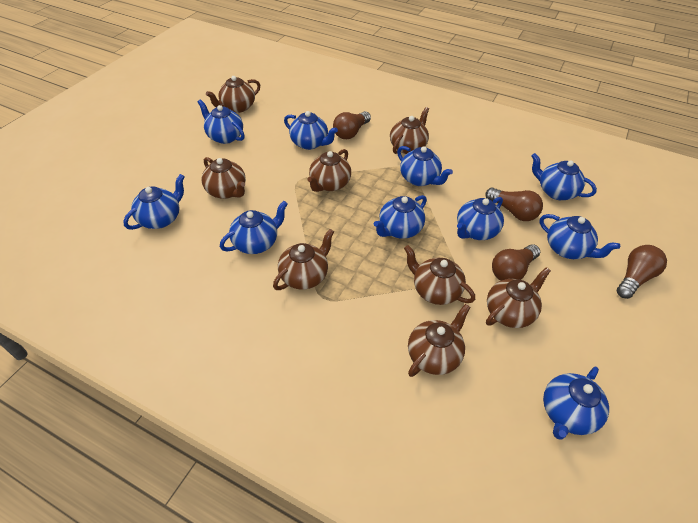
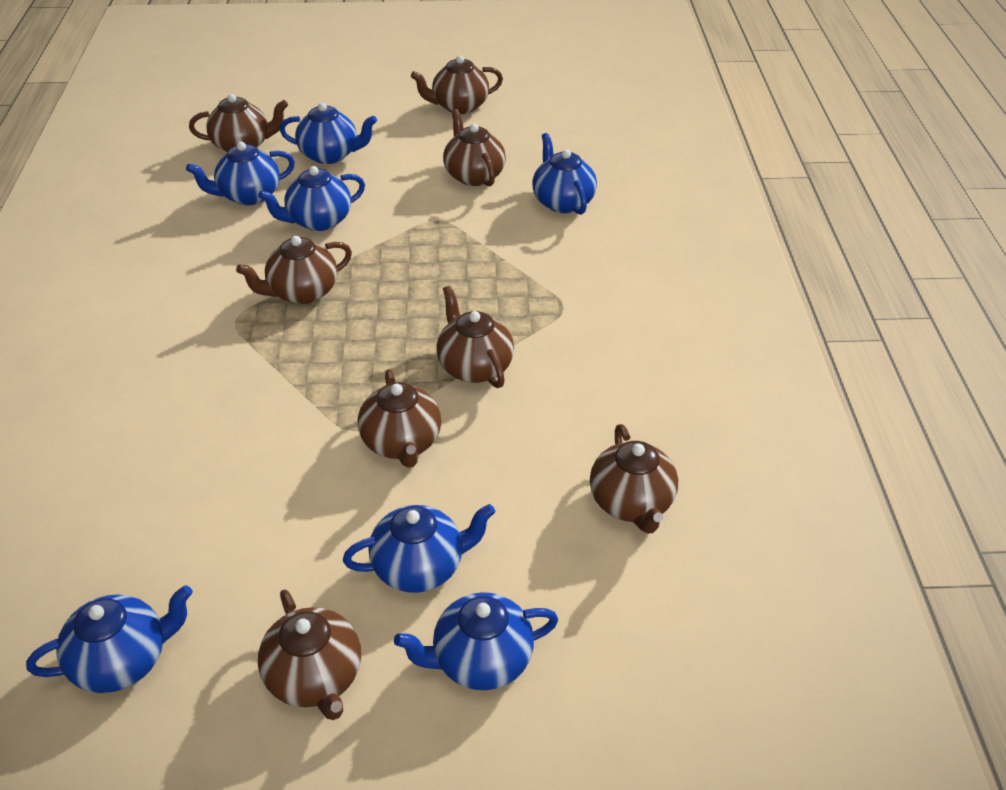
blue teapot: 10 -> 7
brown light bulb: 4 -> 0

